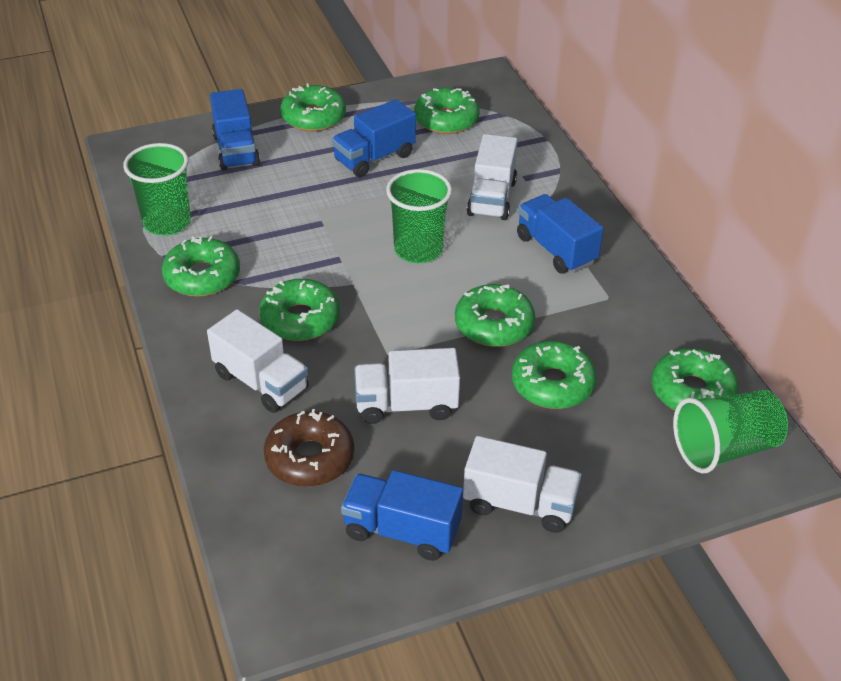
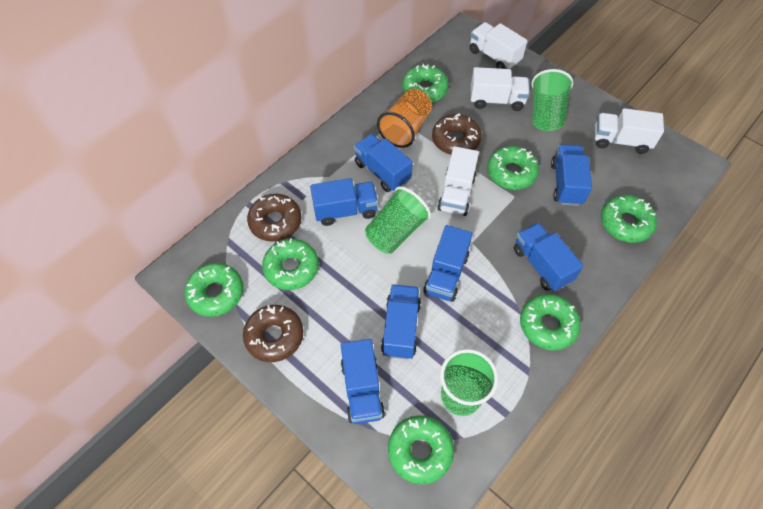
blue truck: 4 -> 7
brown donut: 1 -> 3
orange cup: 0 -> 1

